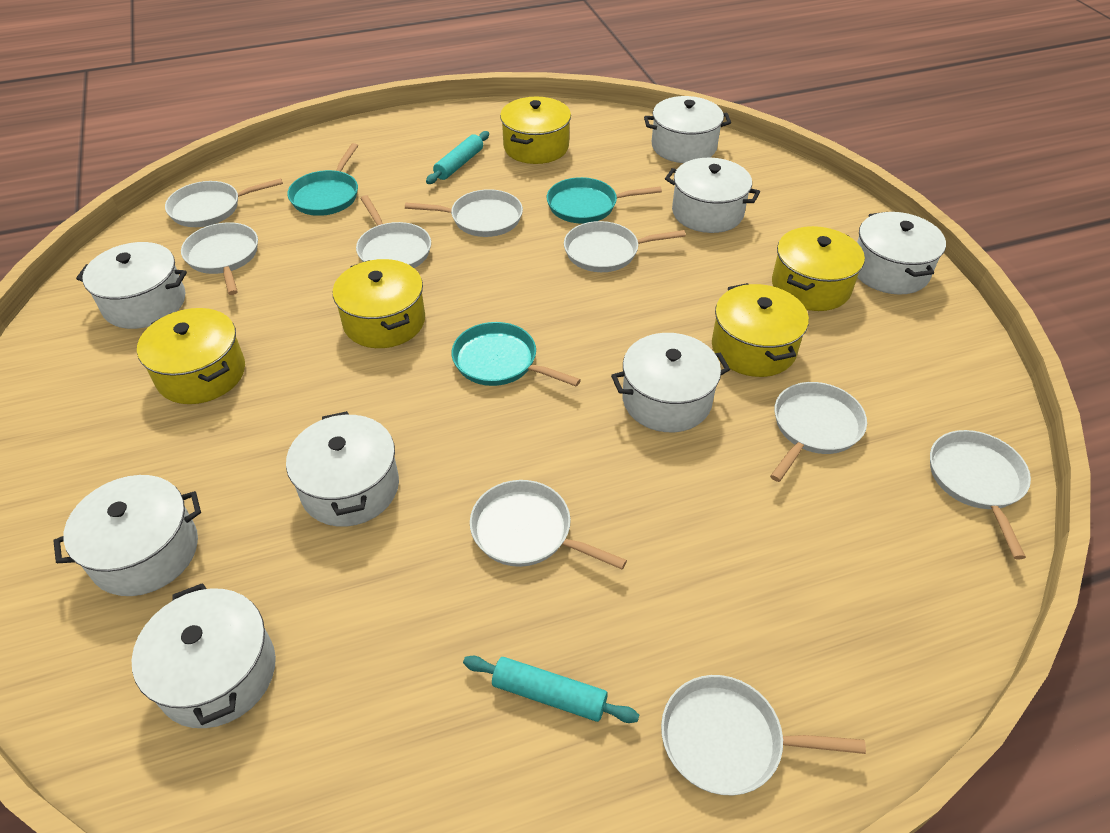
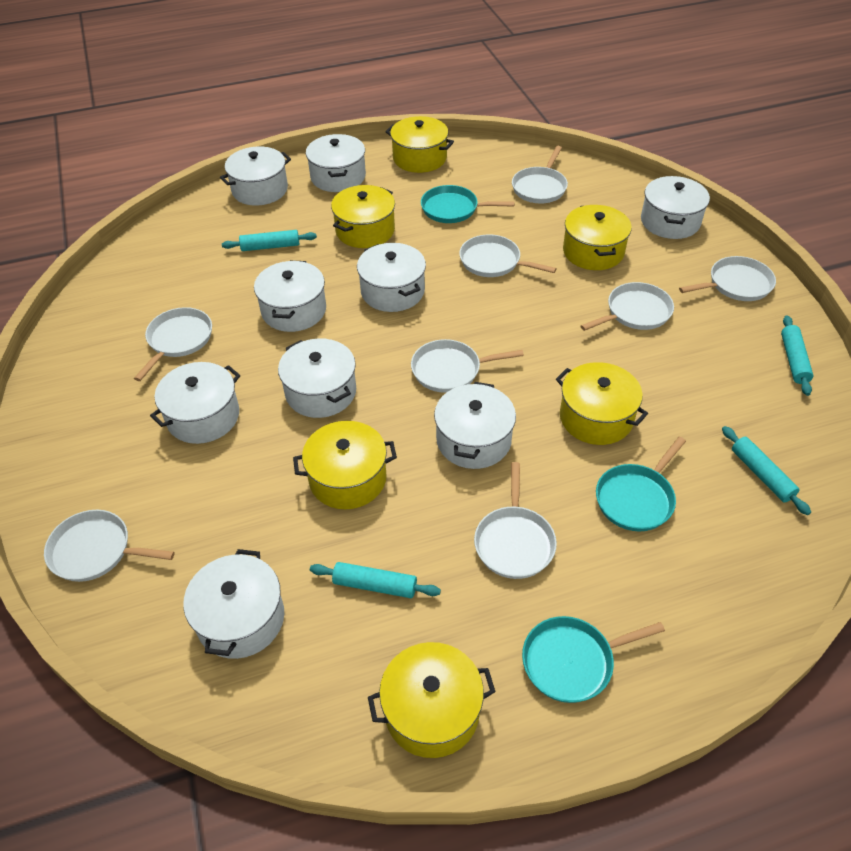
turquoise rolling pin: 2 -> 4
white pan: 9 -> 8
white pot: 8 -> 9
yellow pot: 5 -> 6

